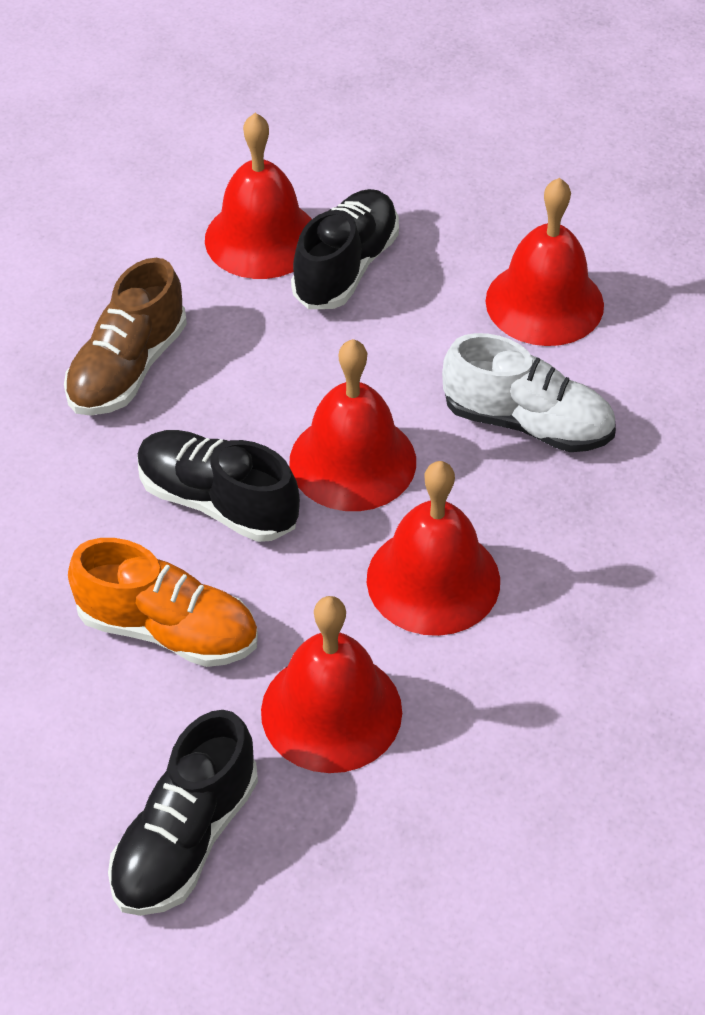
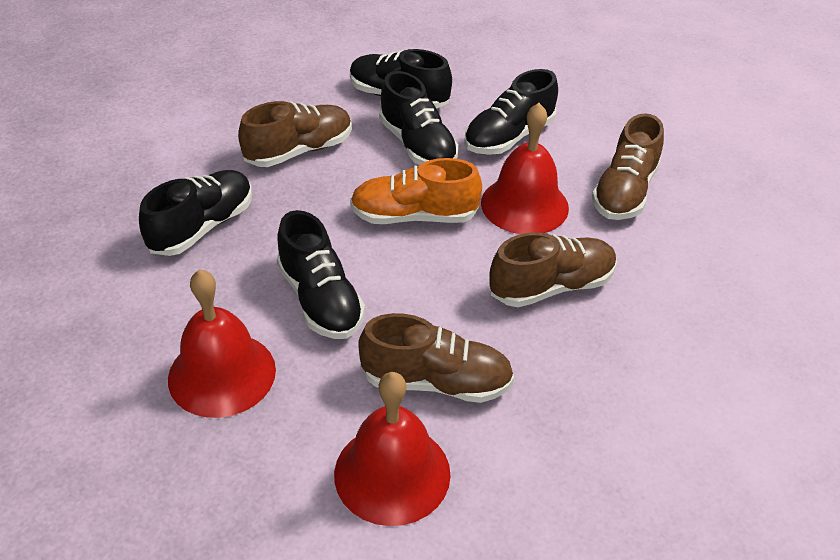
black shoe: 3 -> 5
brown shoe: 1 -> 4
red bell: 5 -> 3
white shoe: 1 -> 0

